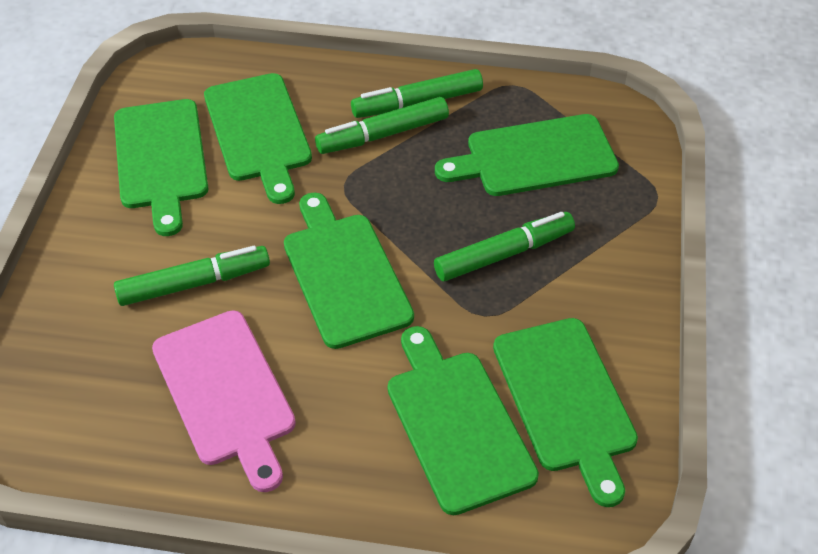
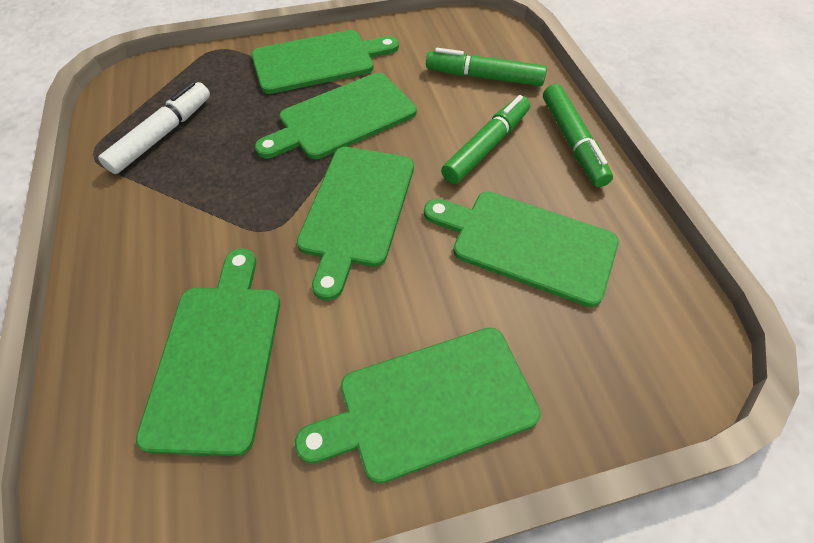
green marker: 4 -> 3
pink cutting board: 1 -> 0
white marker: 0 -> 1

